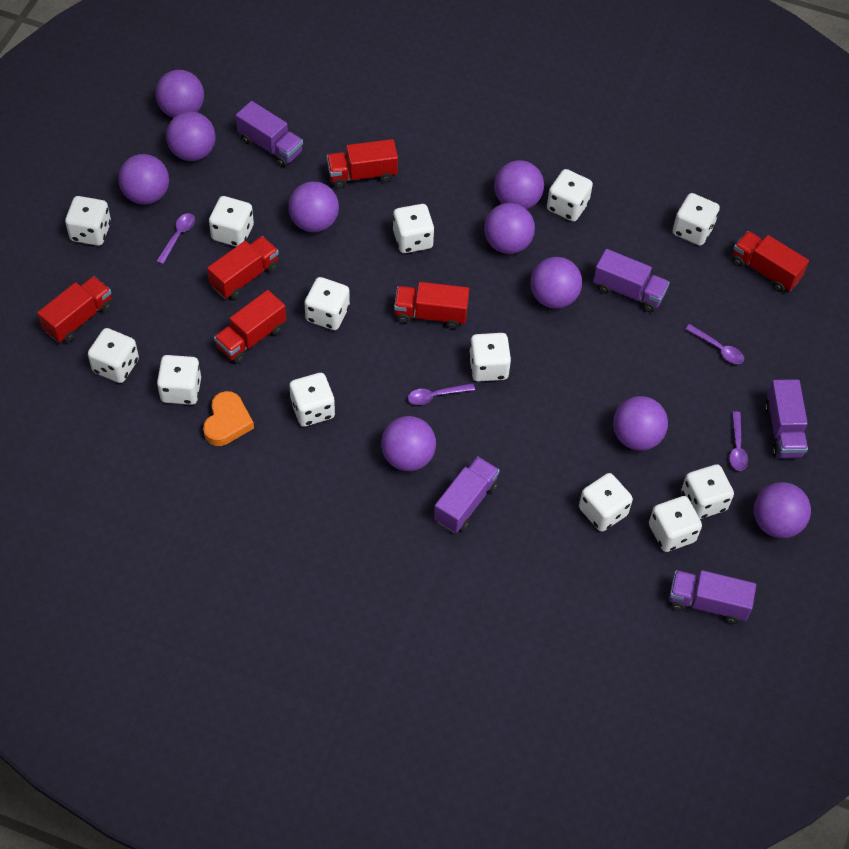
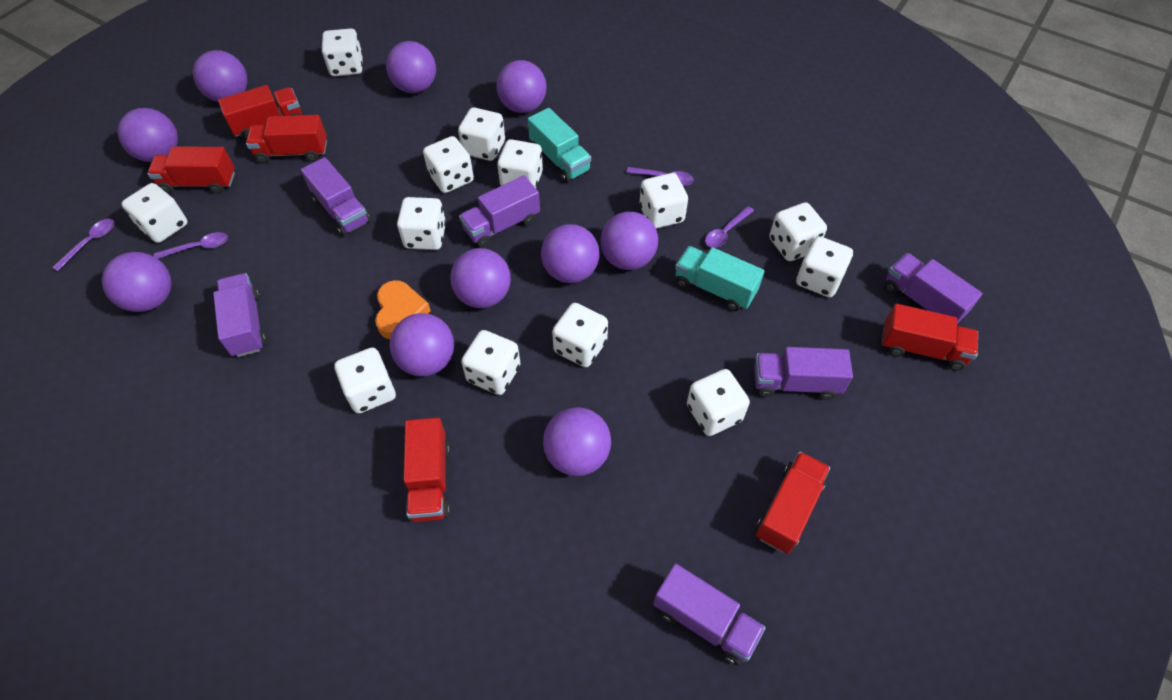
purple truck: 5 -> 6
turquoise truck: 0 -> 2

